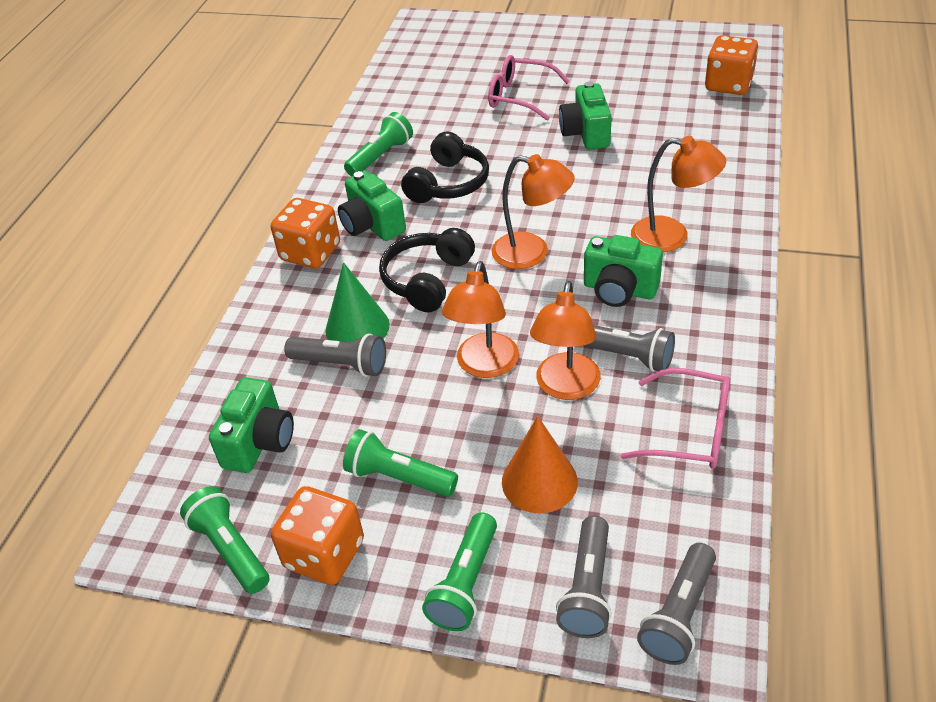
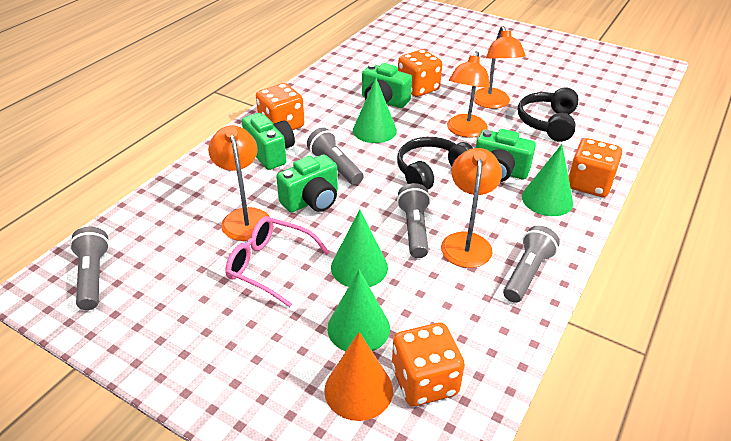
green cone: 1 -> 4
green flashlight: 4 -> 0
orange dice: 3 -> 4
pink glasses: 2 -> 1

